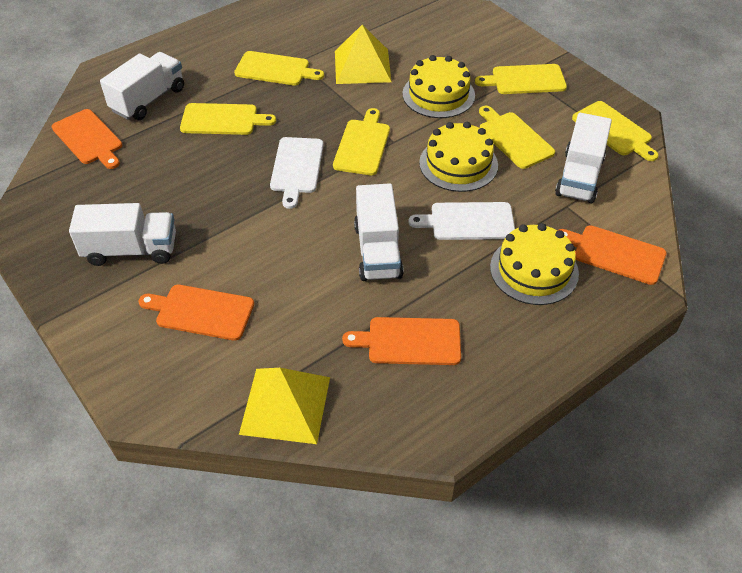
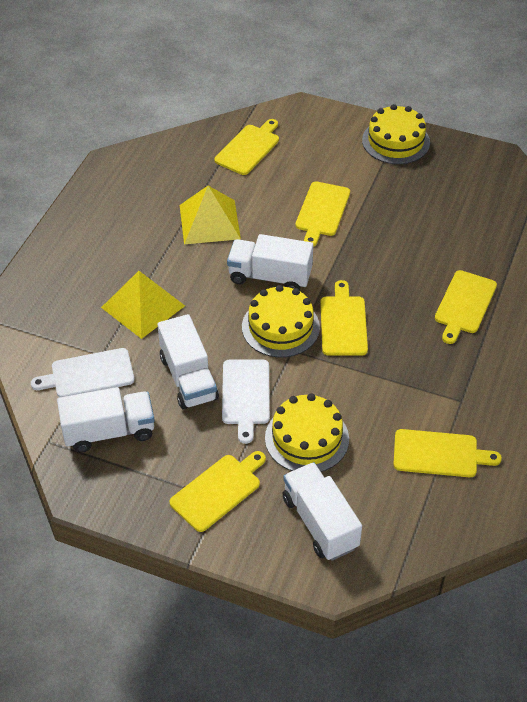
orange cutting board: 4 -> 0

